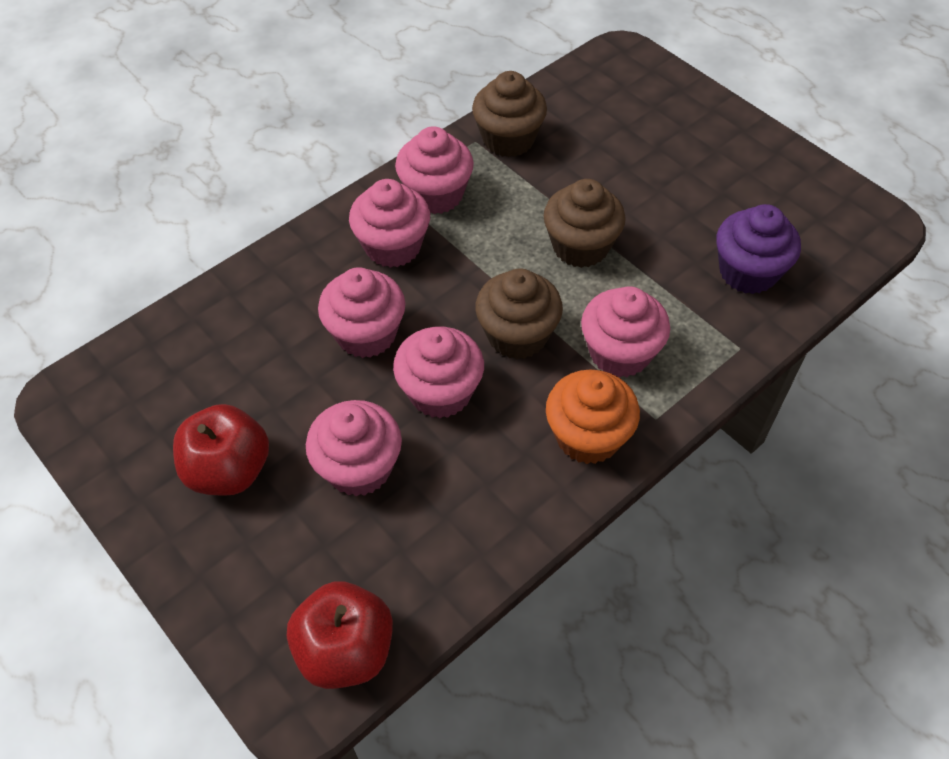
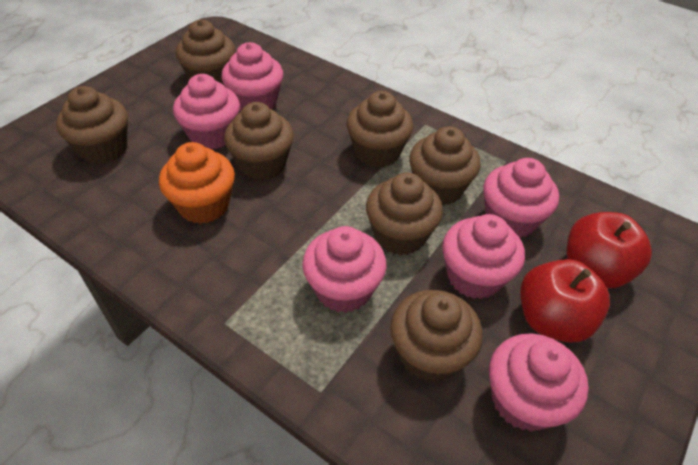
brown cupcake: 3 -> 7
purple cupcake: 1 -> 0

